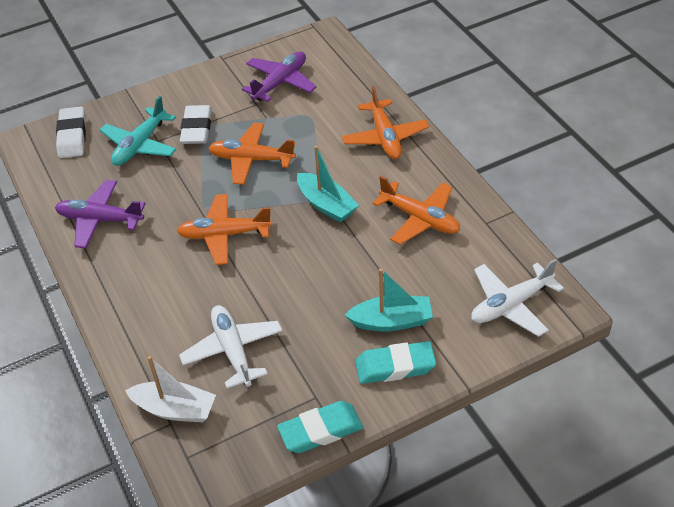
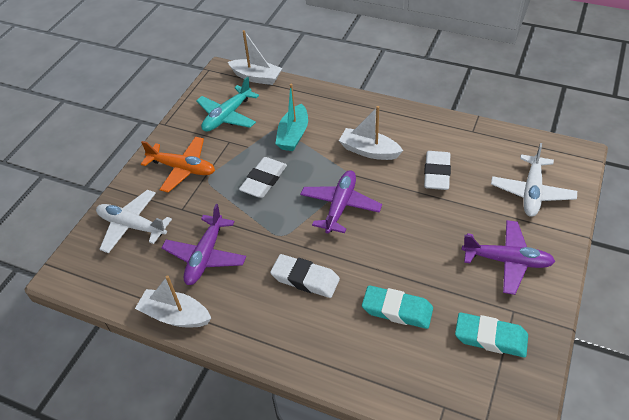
orange plane: 4 -> 1
purple plane: 2 -> 3
turquoise boat: 2 -> 1
white boat: 1 -> 3
white eraser: 2 -> 3

